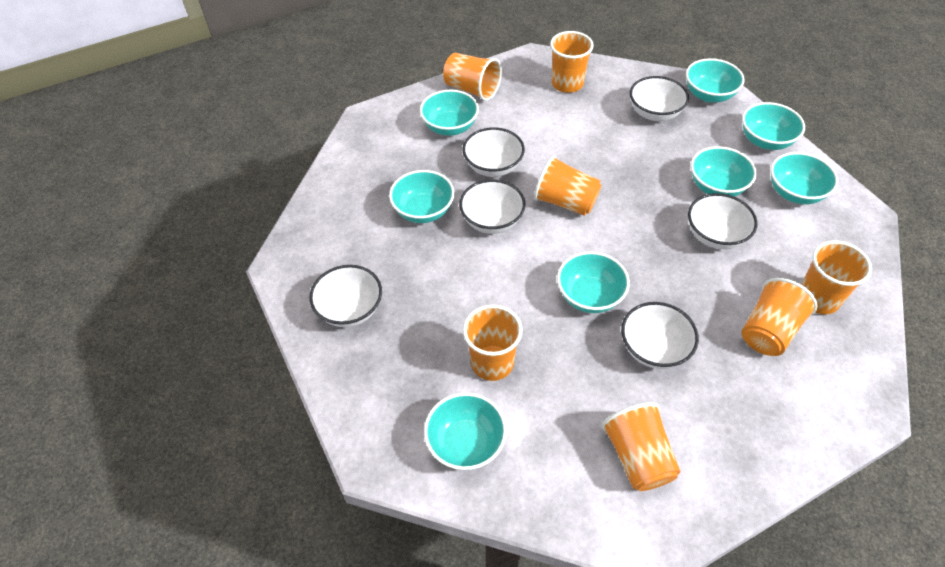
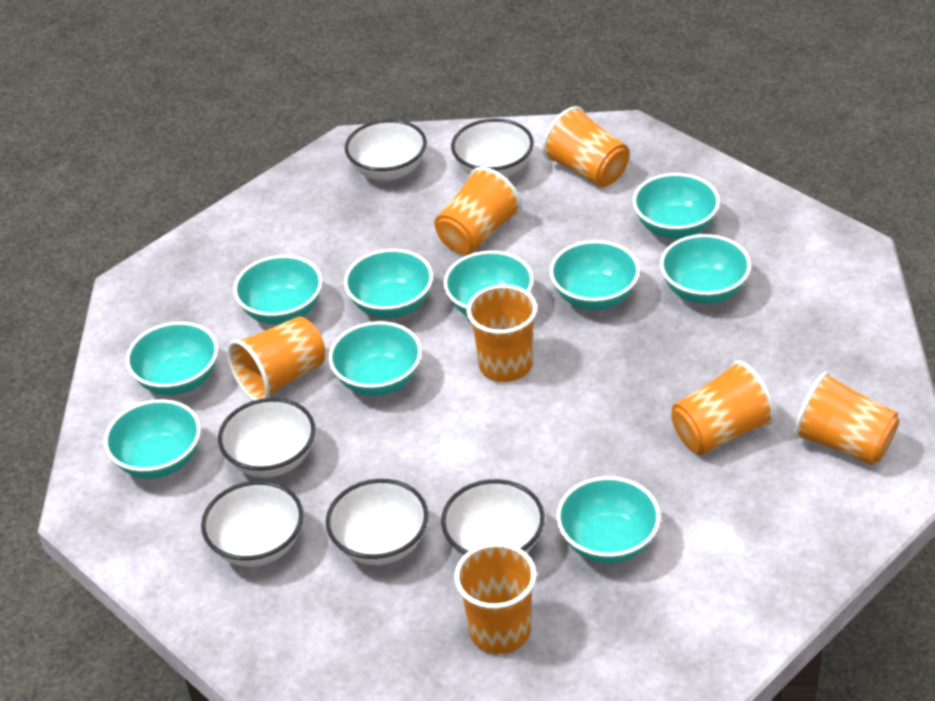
turquoise bowl: 8 -> 10

